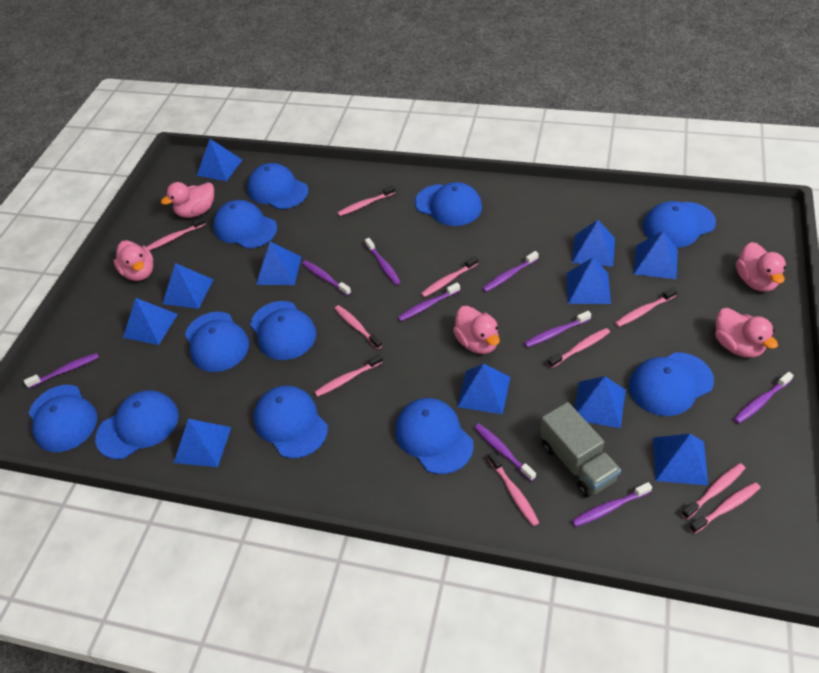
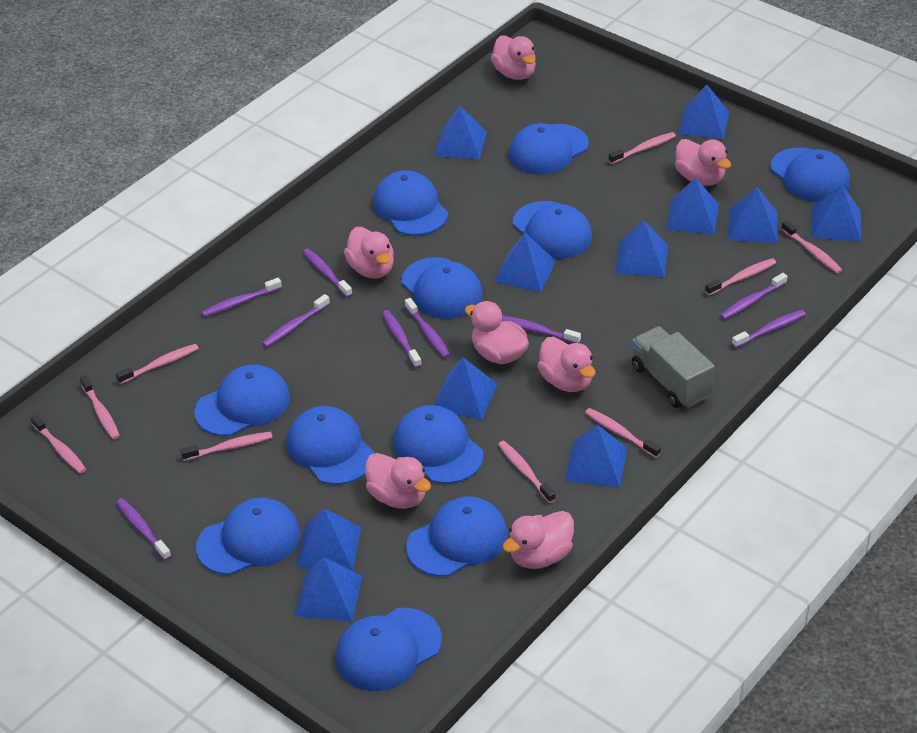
pink duck: 5 -> 7
pink toothbrush: 10 -> 9

